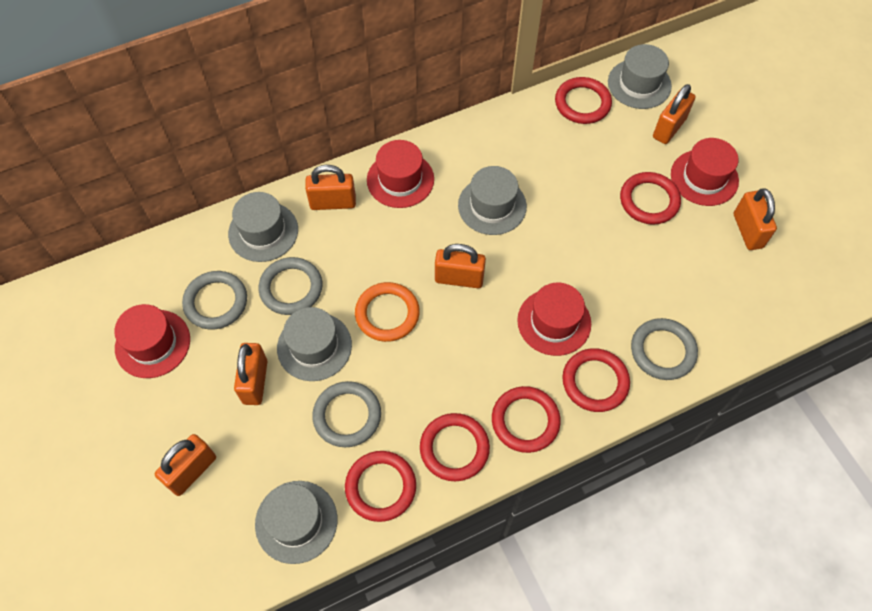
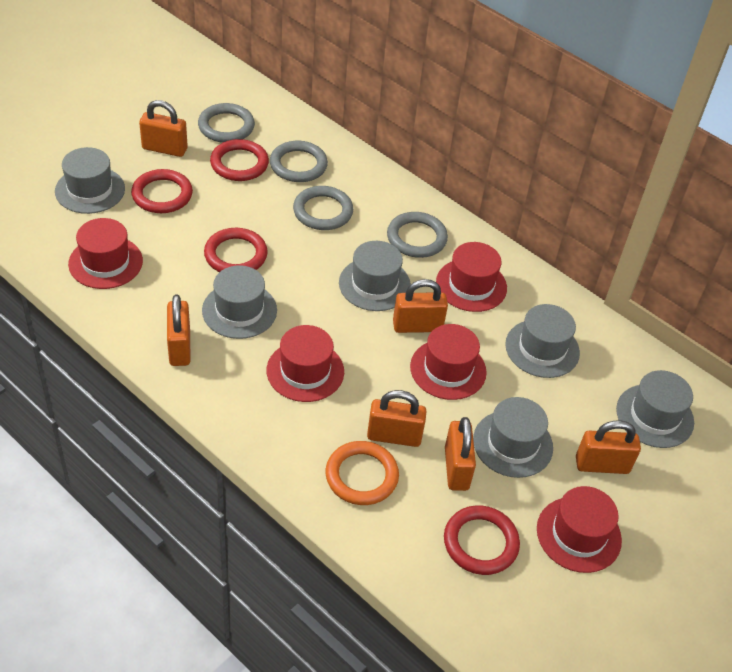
grey hat: 5 -> 6
red hat: 4 -> 5
red ring: 6 -> 4

